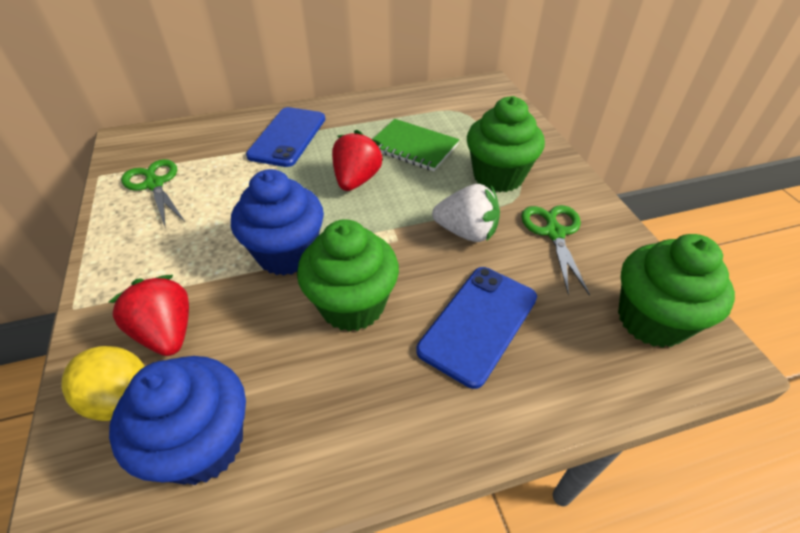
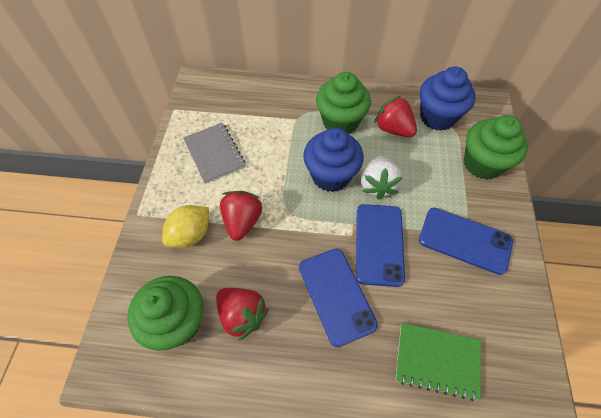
blue phone: 2 -> 3
green scissors: 2 -> 0
grey notebook: 0 -> 1
red strawberry: 2 -> 3

